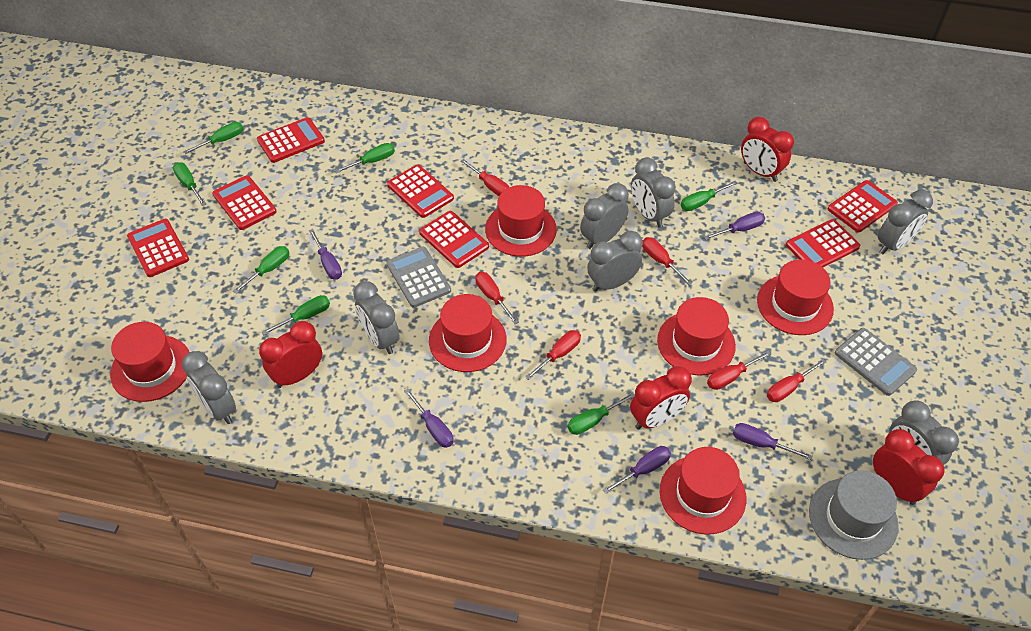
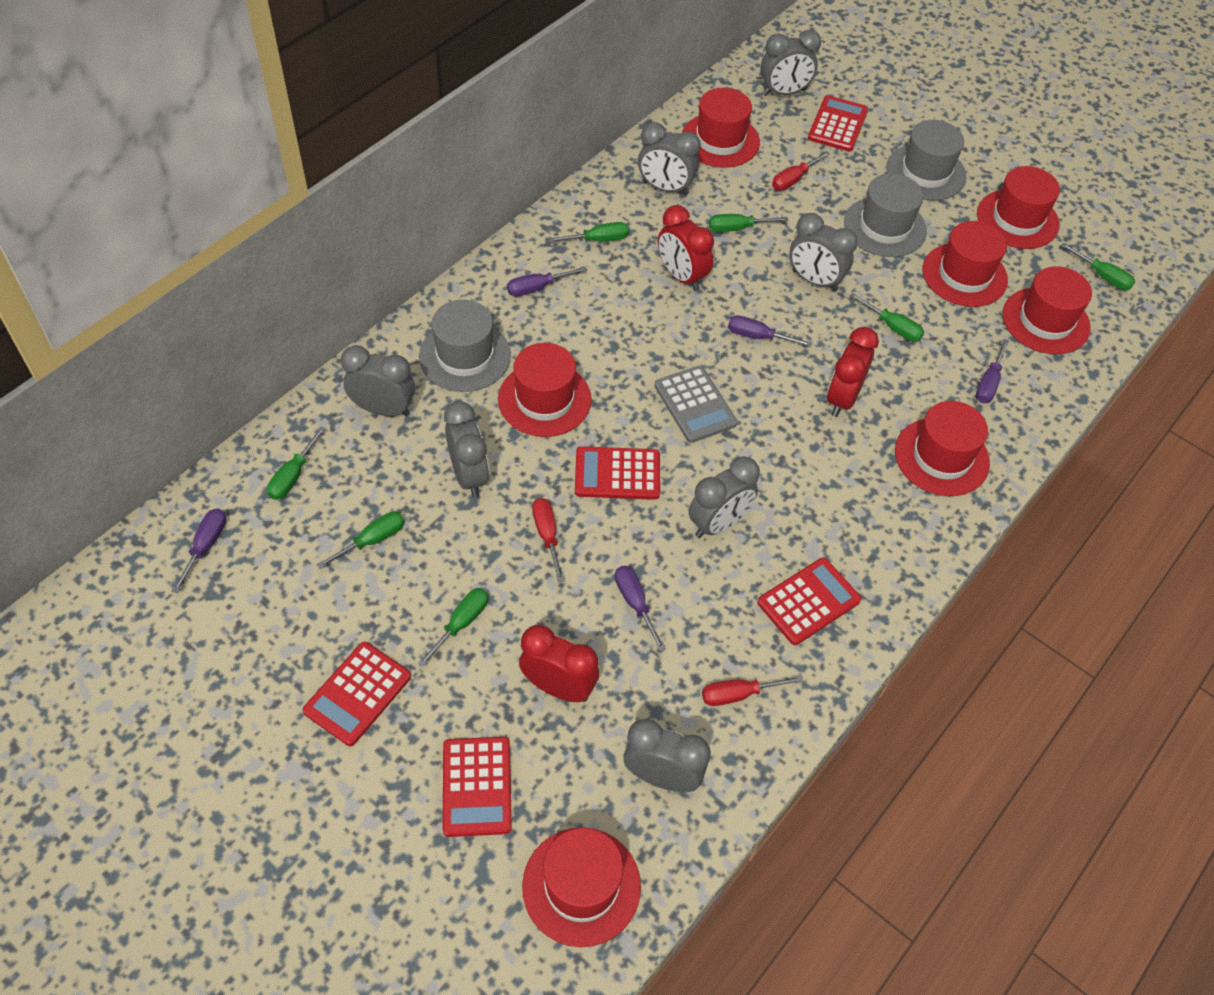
grey calculator: 2 -> 1
grey hat: 1 -> 3
red calculator: 7 -> 5
red clock: 4 -> 3
red hat: 6 -> 7
red screwdriver: 6 -> 3

